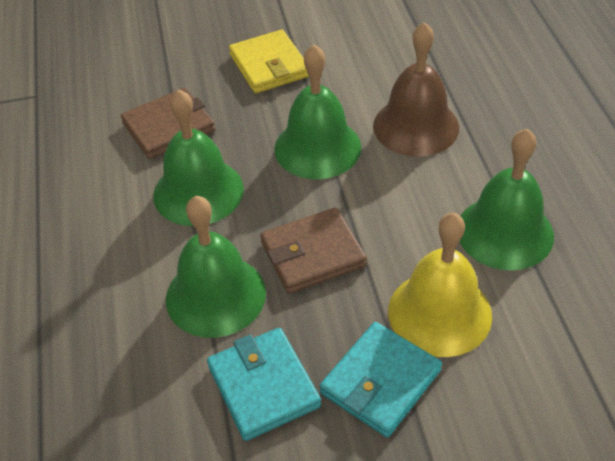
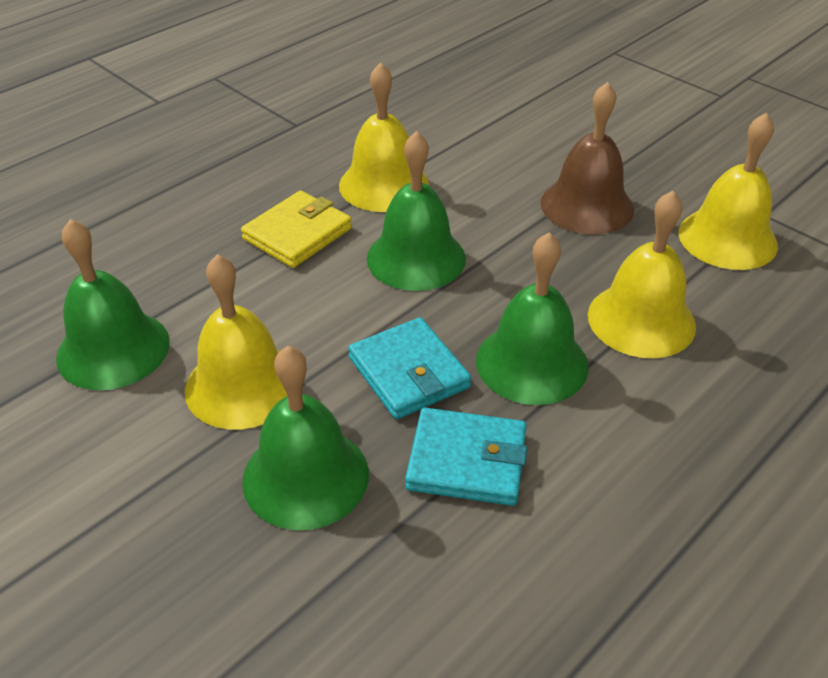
brown wallet: 2 -> 0
yellow bell: 1 -> 4

